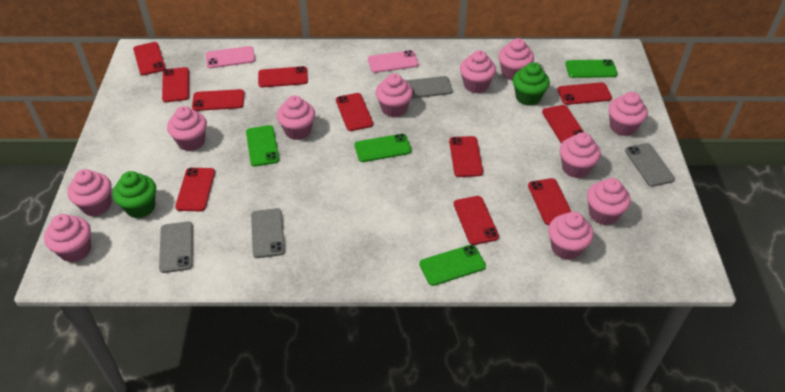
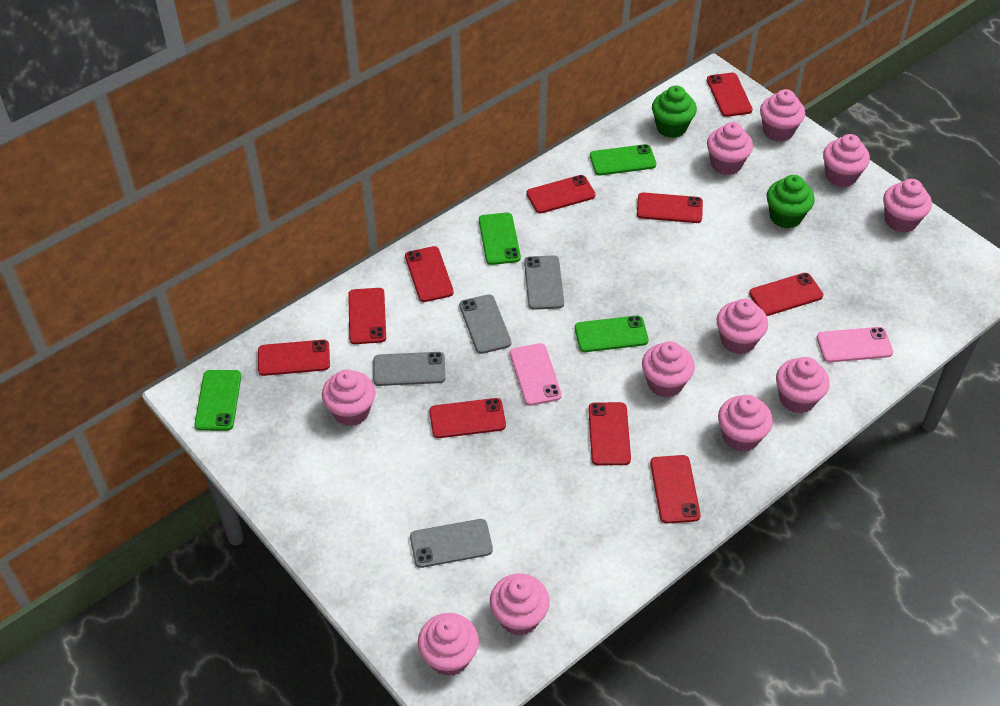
red phone: 11 -> 10

